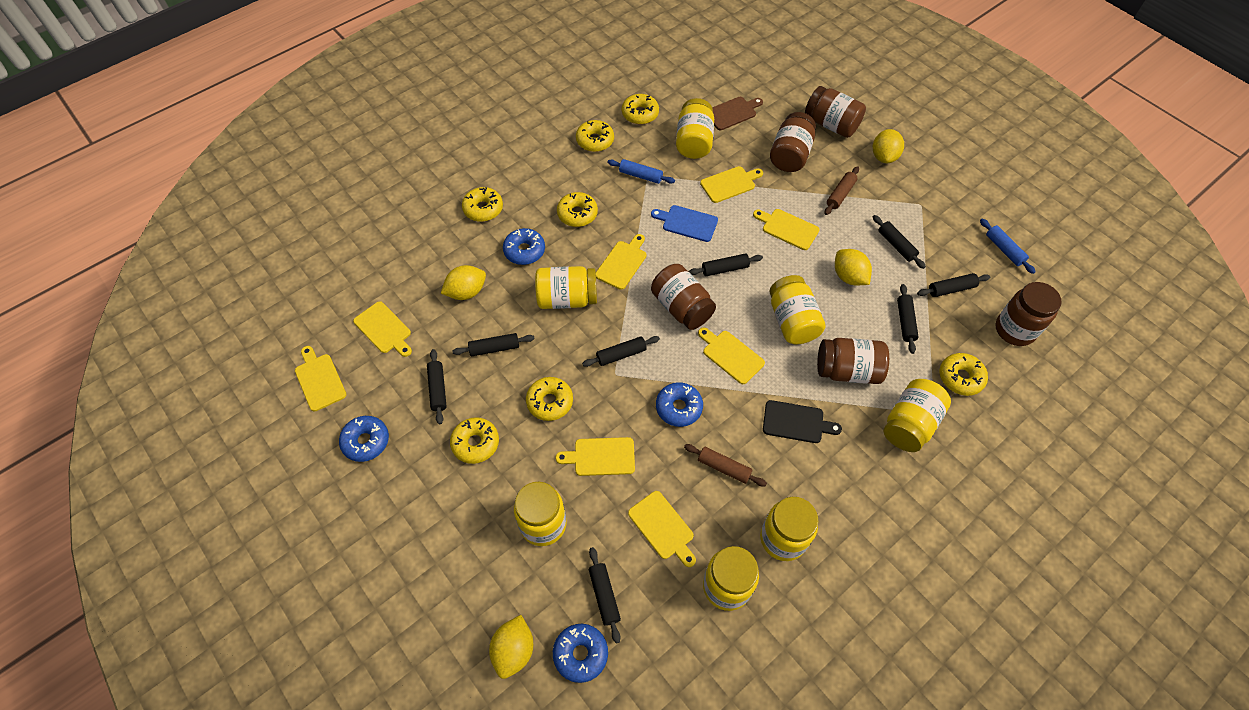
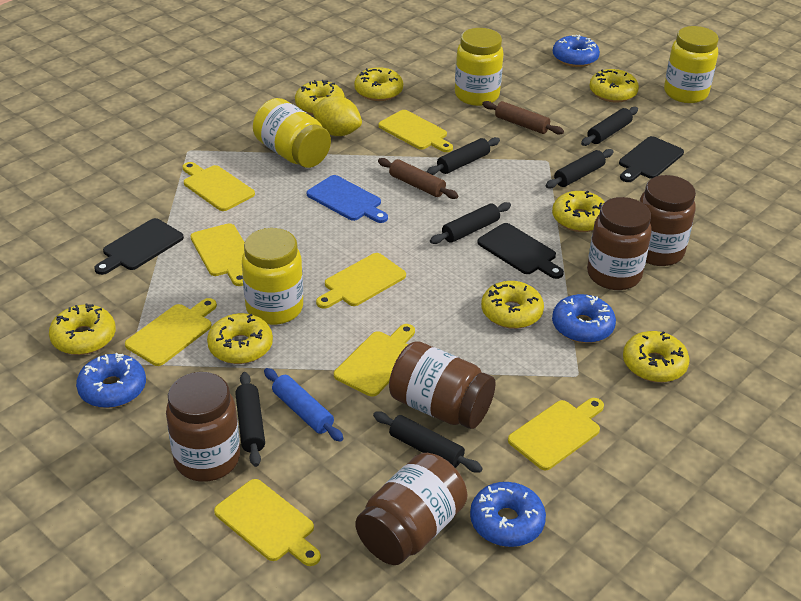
black cutting board: 1 -> 3
black rolling pin: 8 -> 6
blue rolling pin: 2 -> 1
brown cutting board: 1 -> 0
yellow donut: 7 -> 8
yellow jar: 7 -> 4
yellow lemon: 4 -> 1

